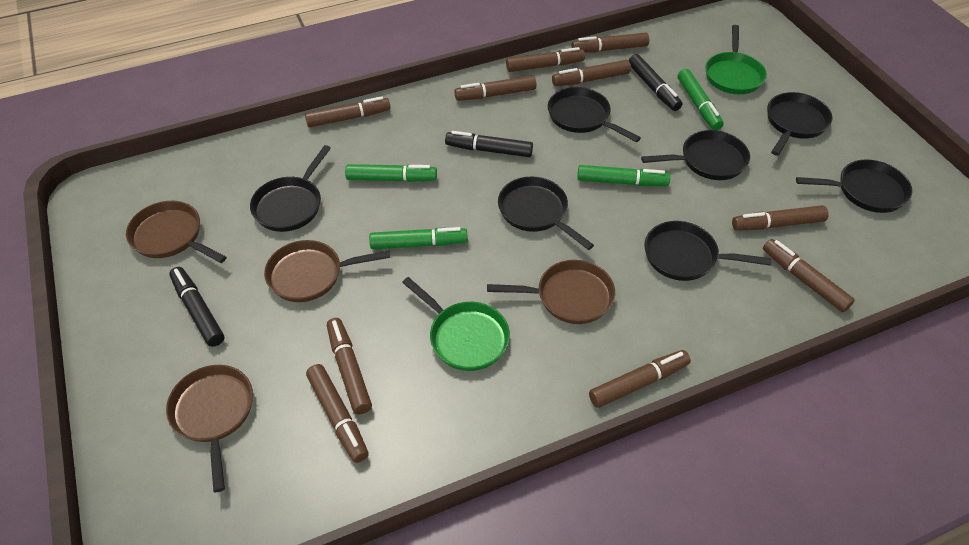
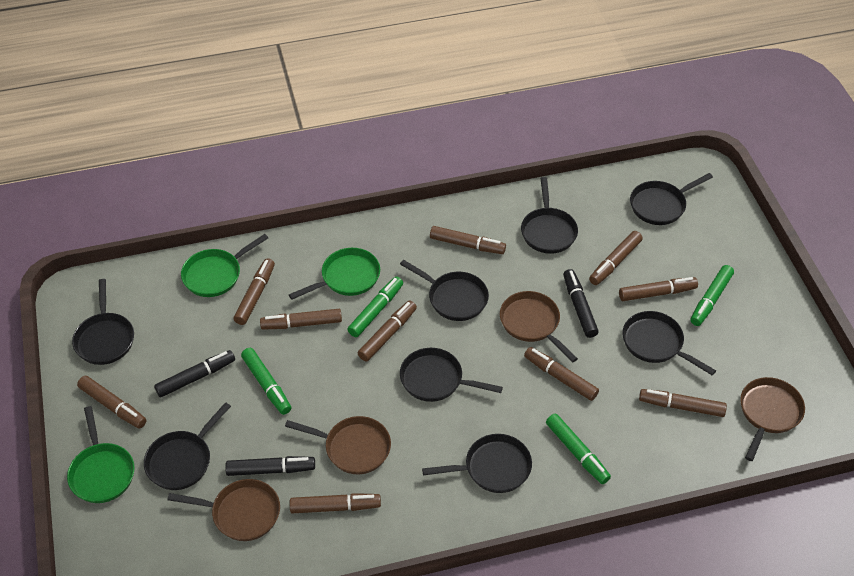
black pan: 7 -> 8
green pan: 2 -> 3

